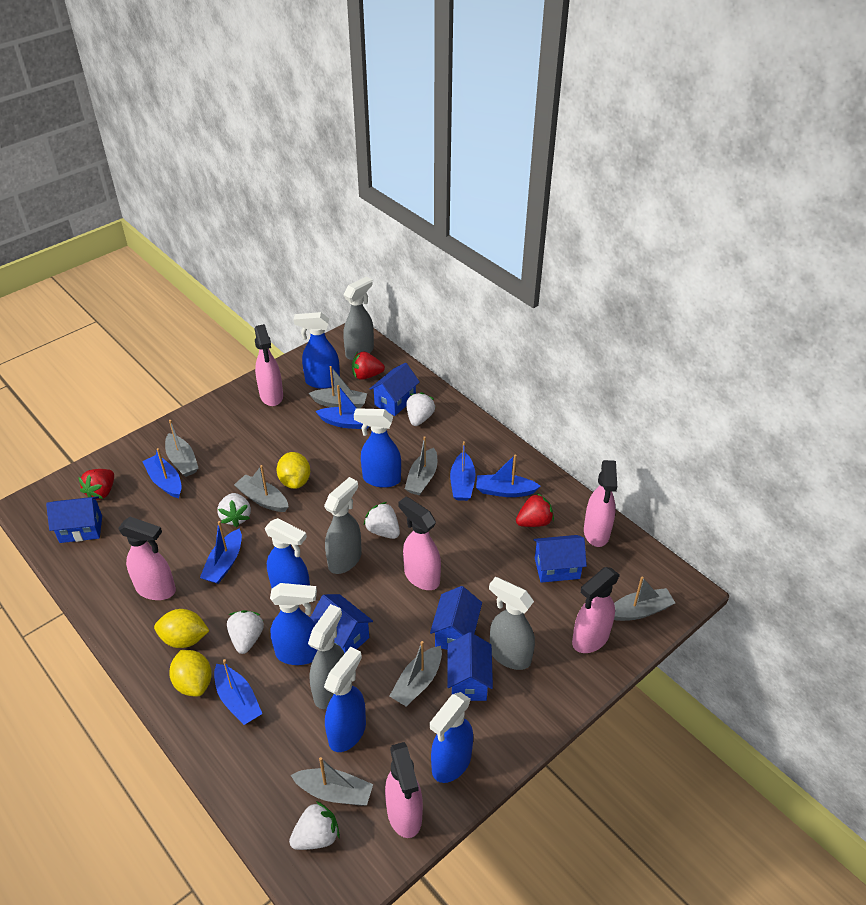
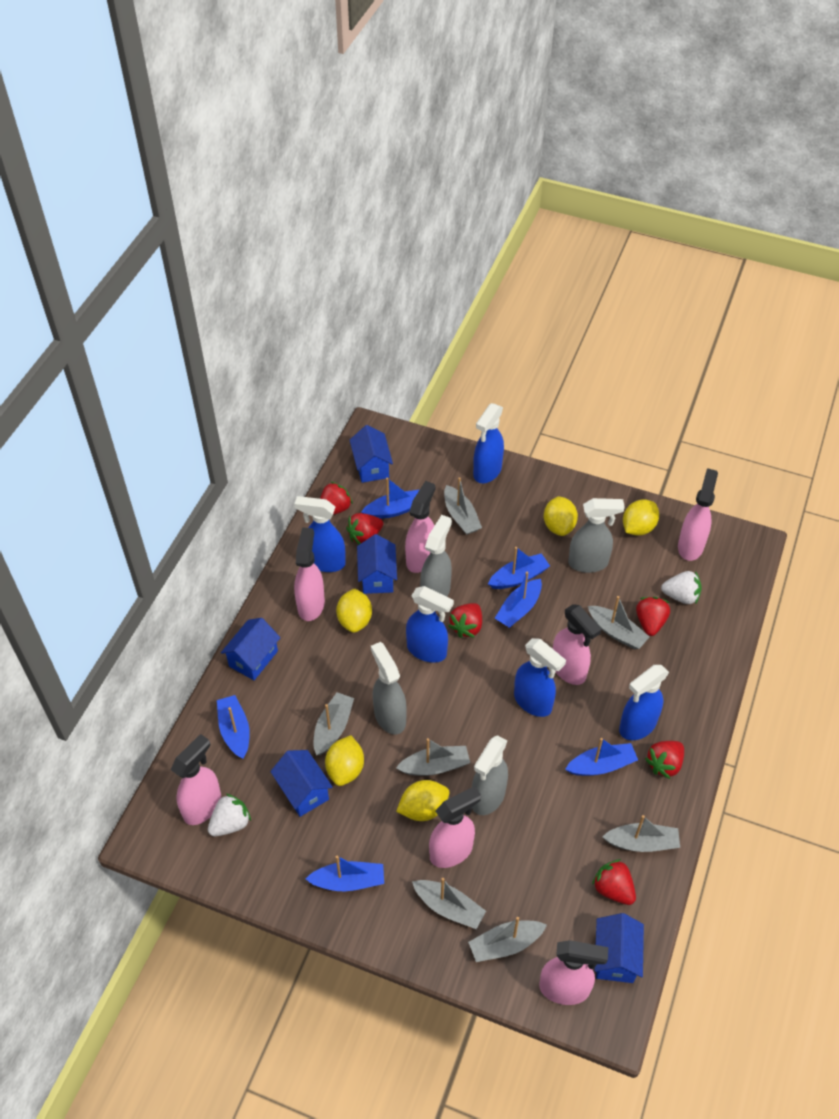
blue house: 6 -> 5
blue spray bottle: 6 -> 5
pink spray bottle: 6 -> 7
red strawberry: 3 -> 6
white strawberry: 5 -> 2
yellow lemon: 3 -> 5

